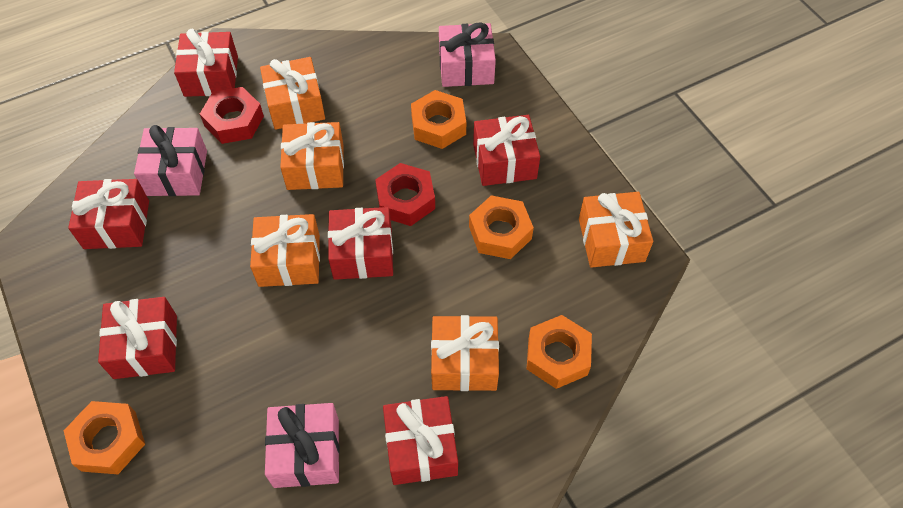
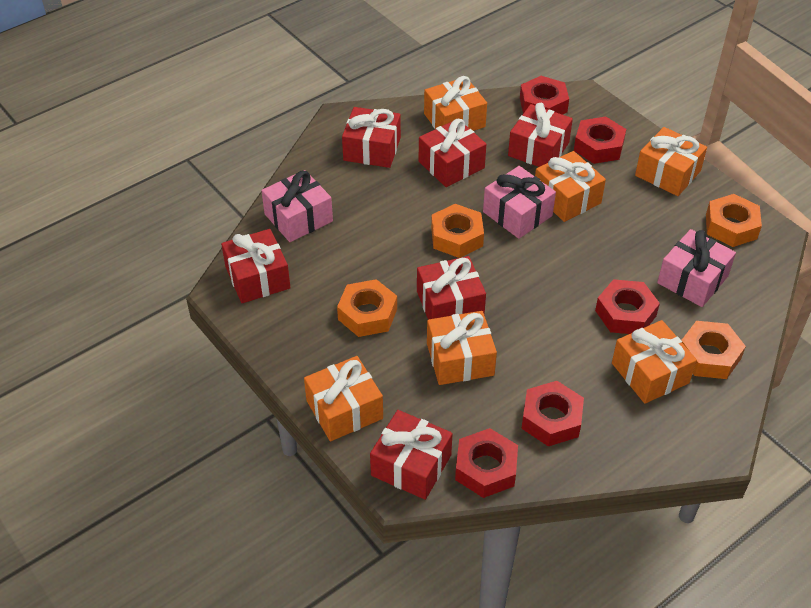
orange gift: 5 -> 6
red nut: 2 -> 5

